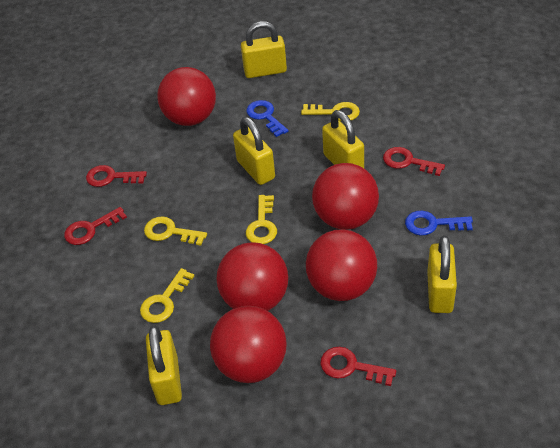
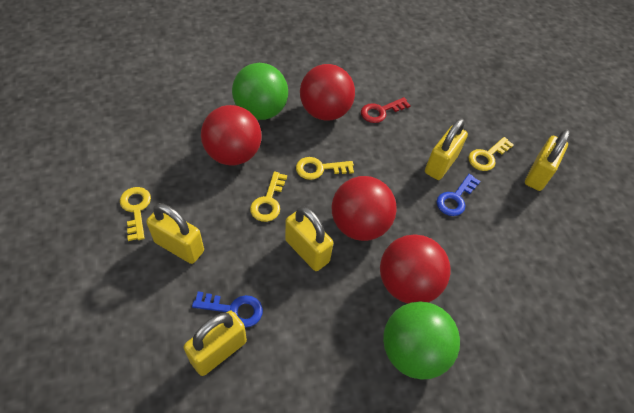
green ball: 0 -> 2
red ball: 5 -> 4
red key: 4 -> 1

